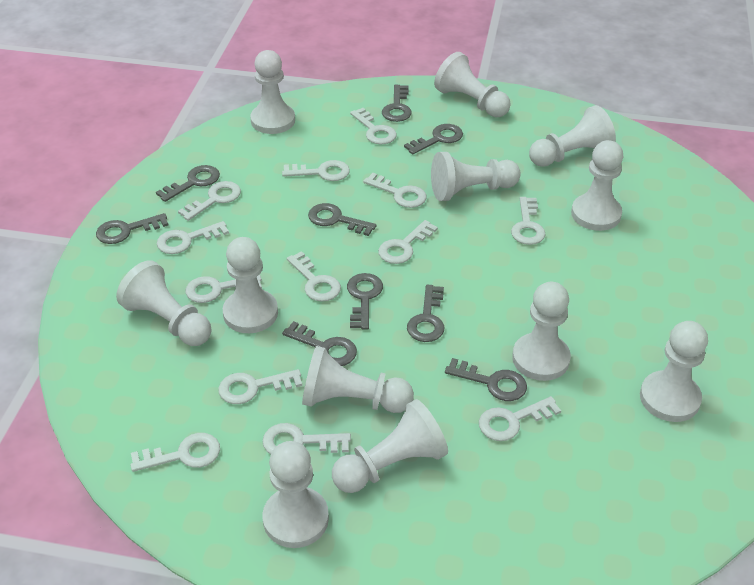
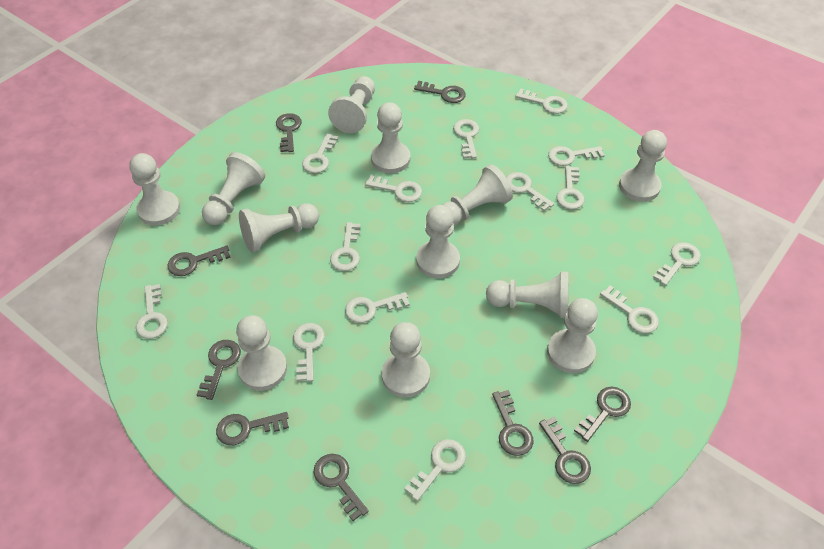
white key: 13 -> 14

